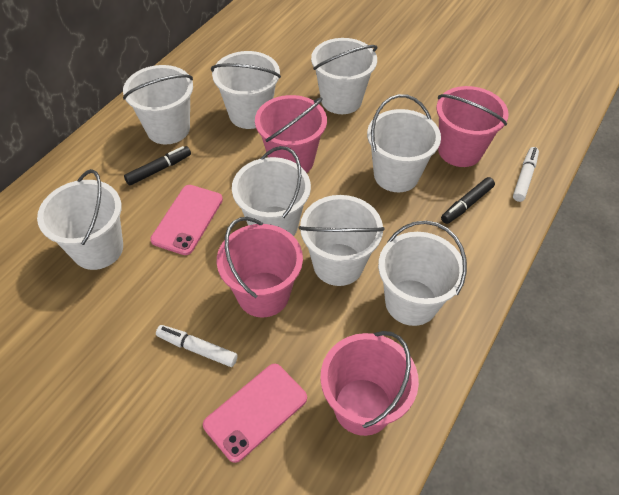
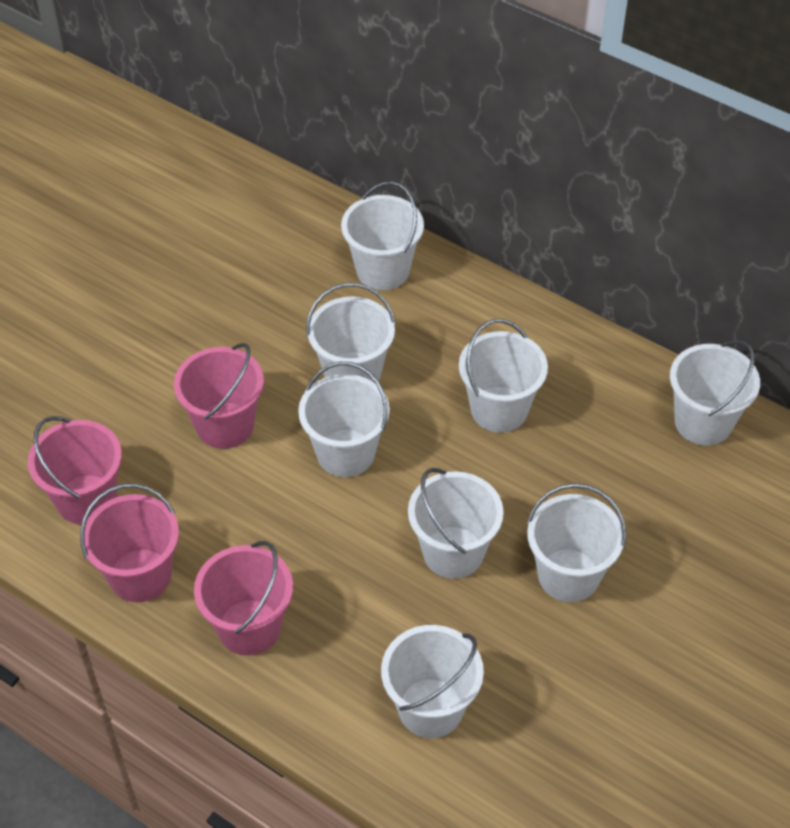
black marker: 2 -> 0
pink phone: 2 -> 0
white marker: 2 -> 0

